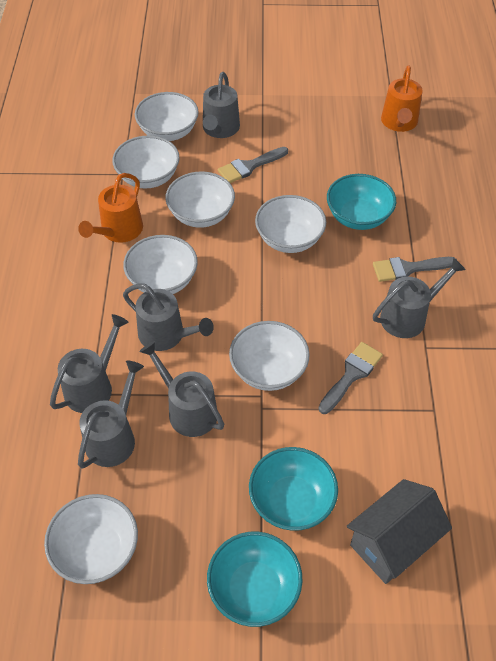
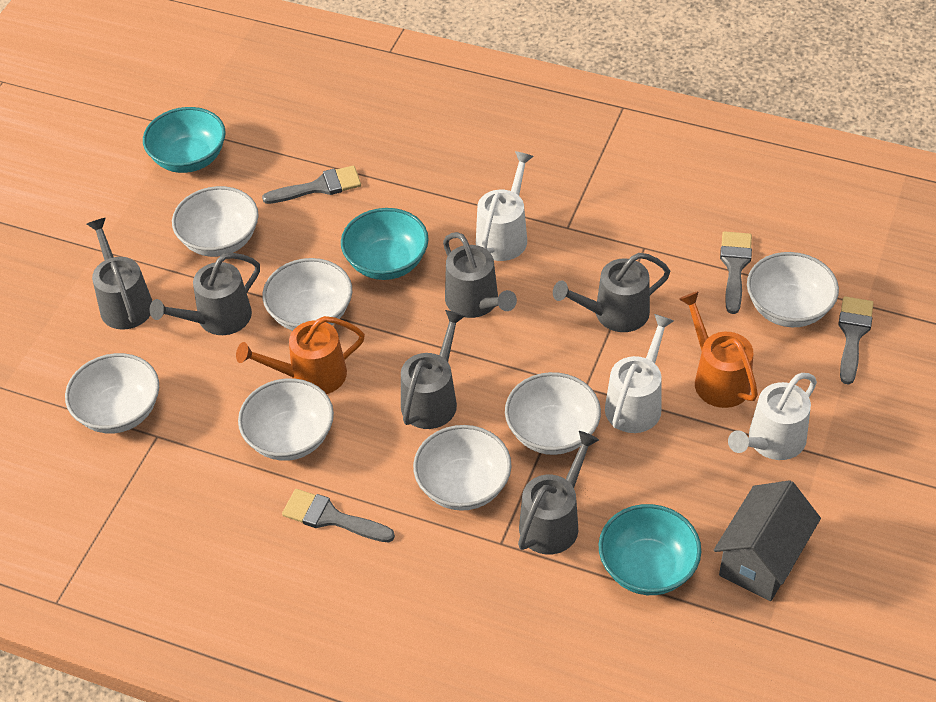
grey brush: 3 -> 4
white watering can: 0 -> 3

